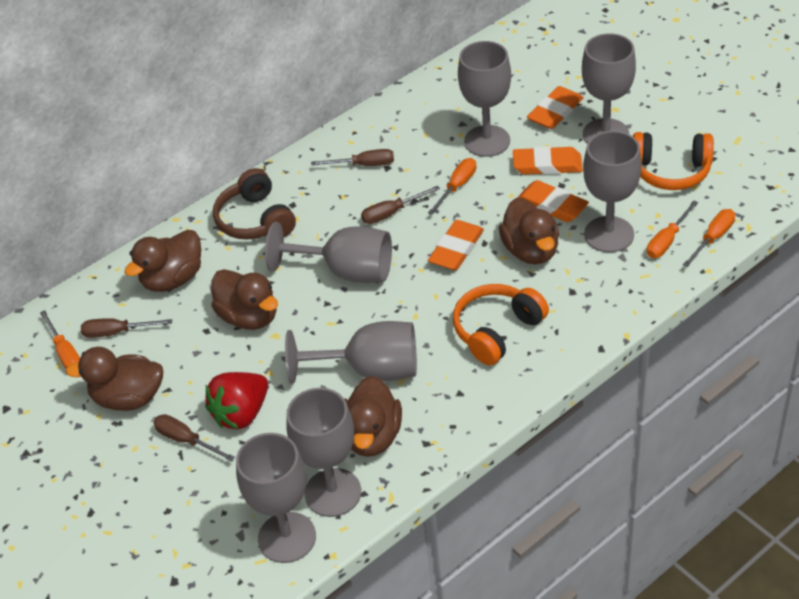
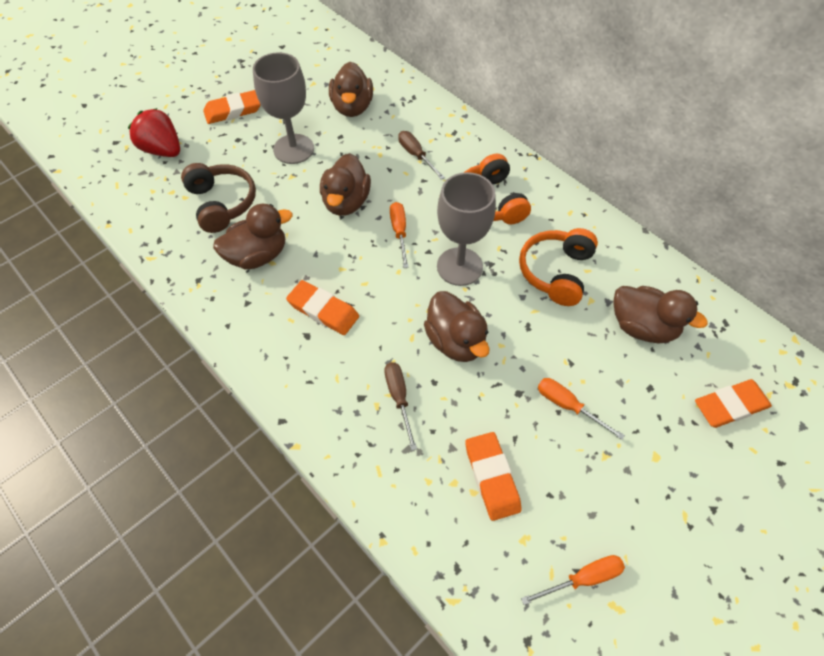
brown screwdriver: 4 -> 2
grey goblet: 7 -> 2
orange screwdriver: 4 -> 3

